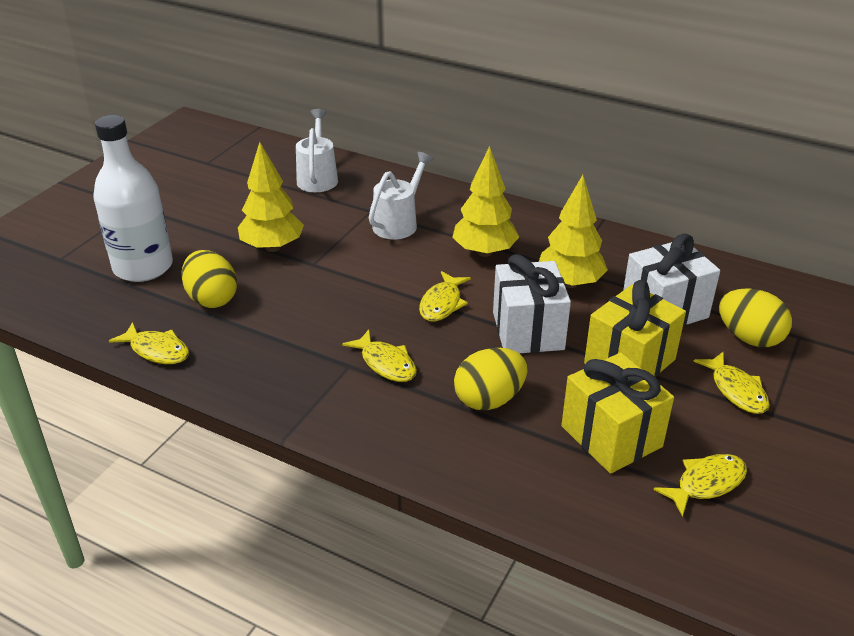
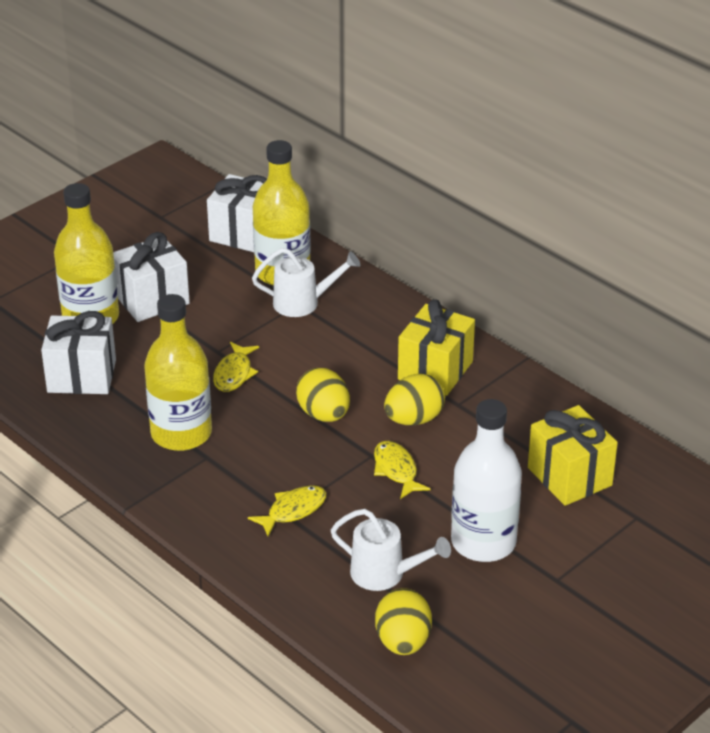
white gift: 2 -> 3
yellow bottle: 0 -> 3
yellow fish: 5 -> 3
yellow tree: 3 -> 0

